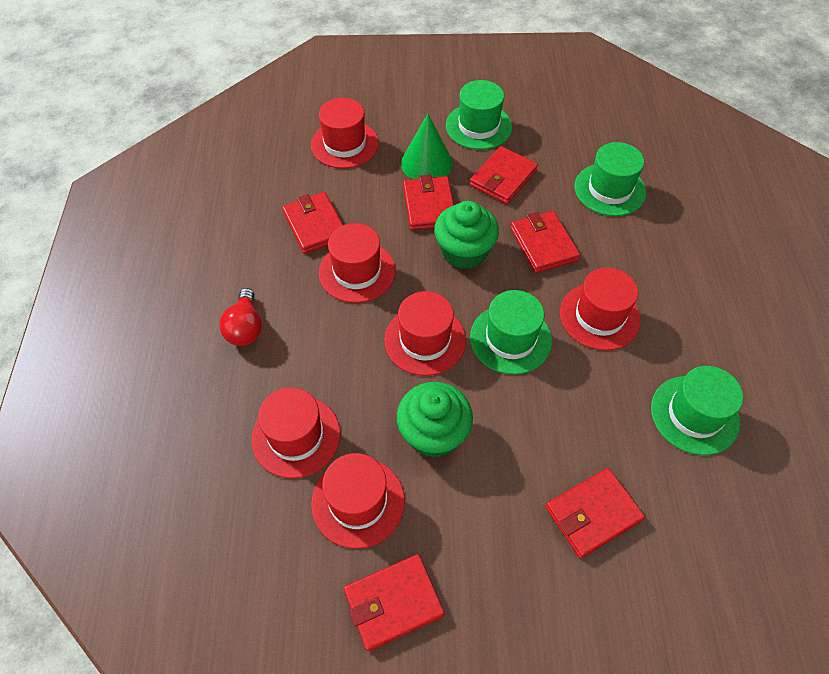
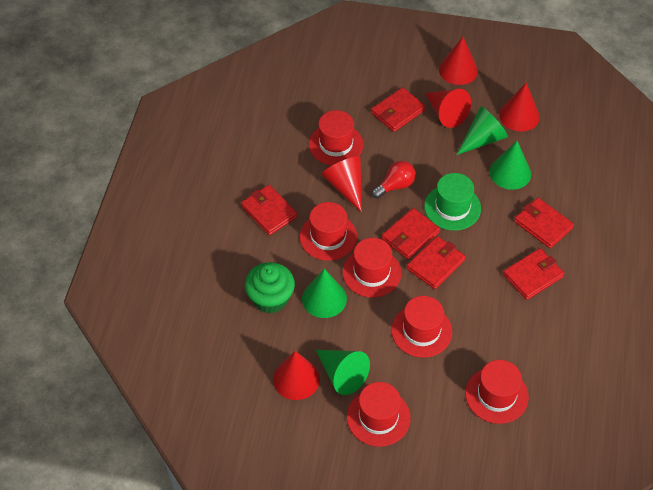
green cone: 1 -> 4
green cupcake: 2 -> 1
green hat: 4 -> 1
red cone: 0 -> 5

